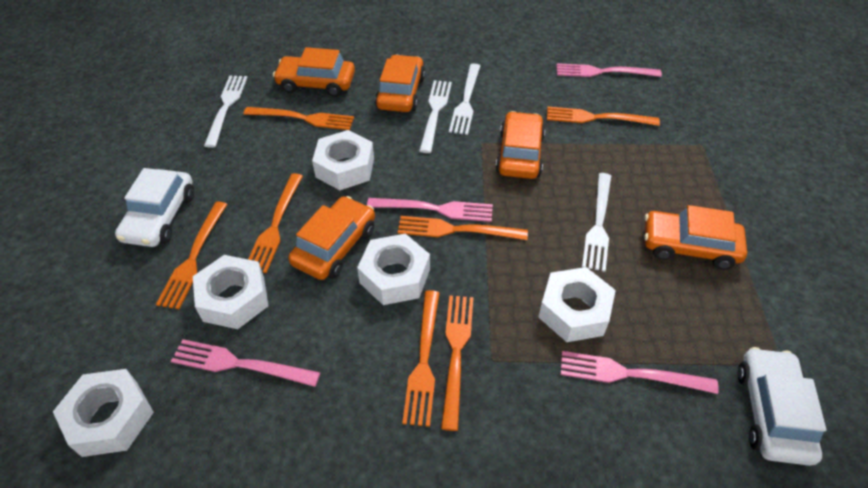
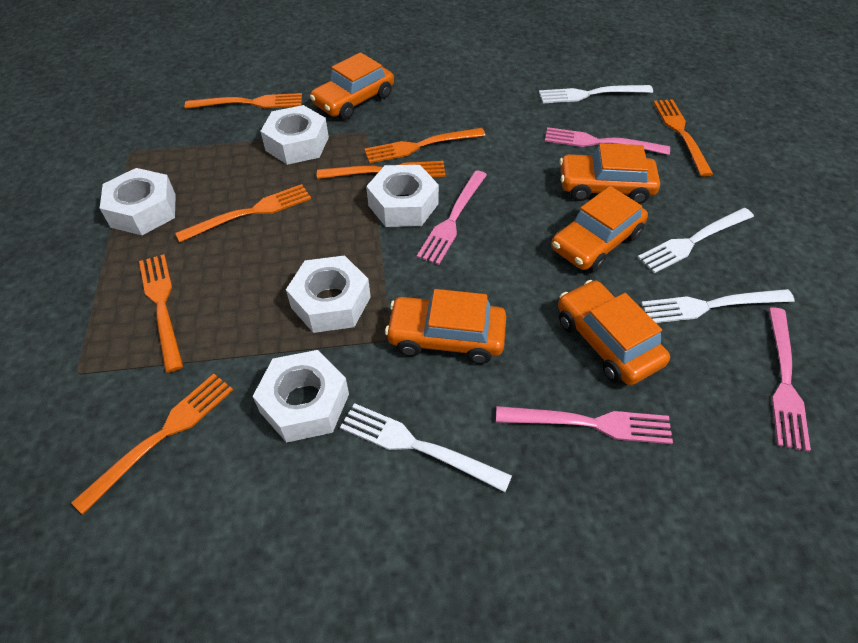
white car: 2 -> 0

